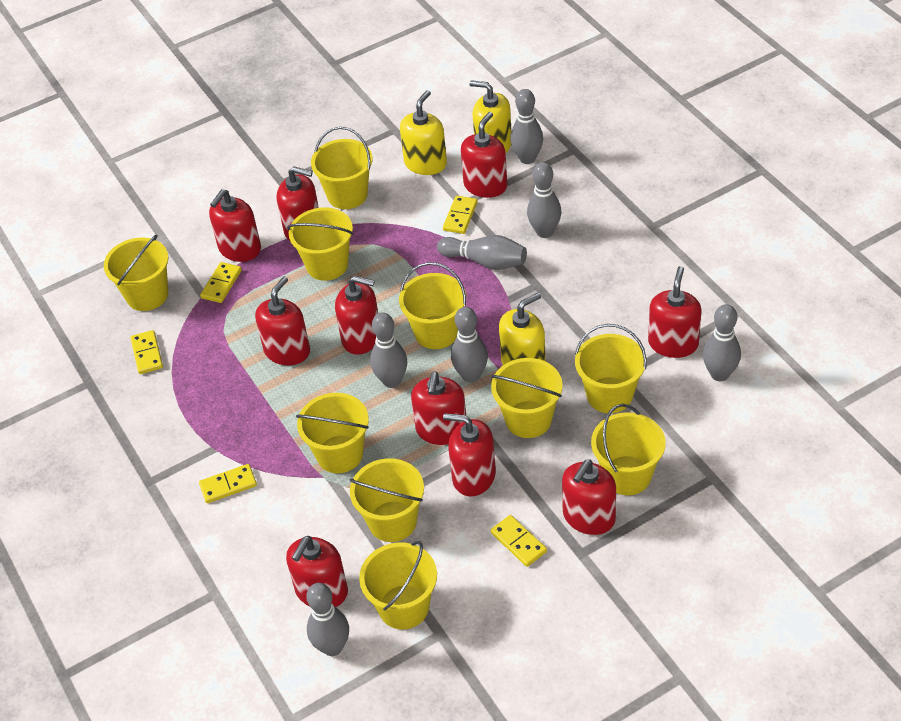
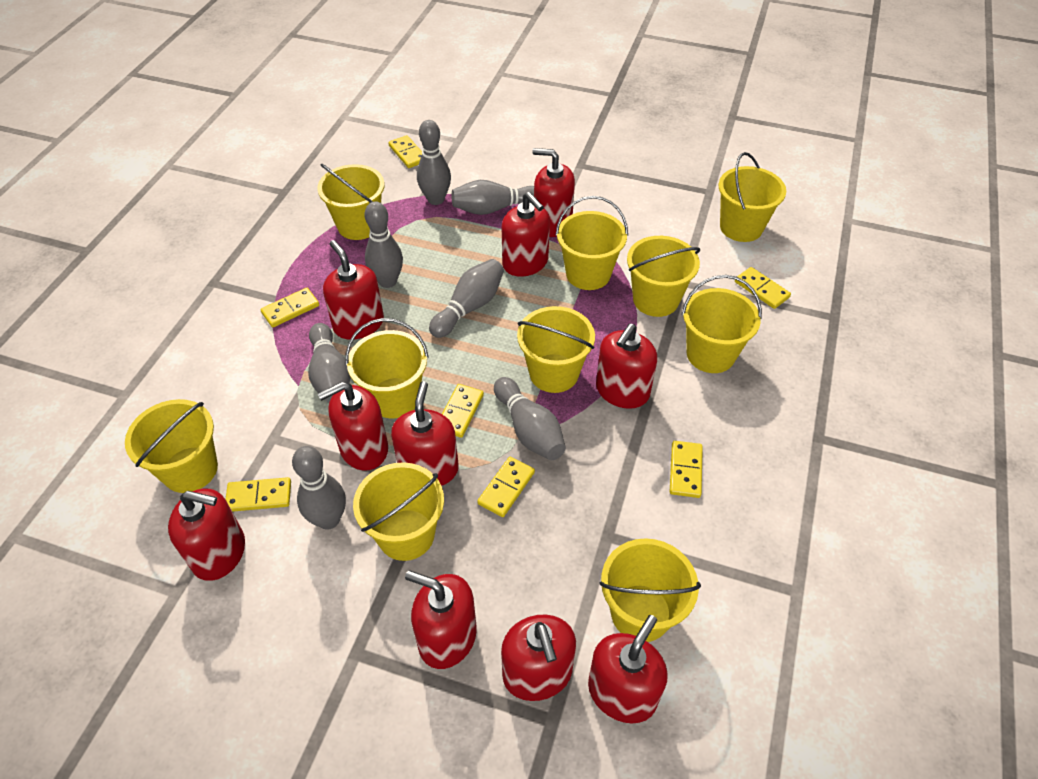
yellow domino: 5 -> 7
yellow soap dispenser: 3 -> 0

